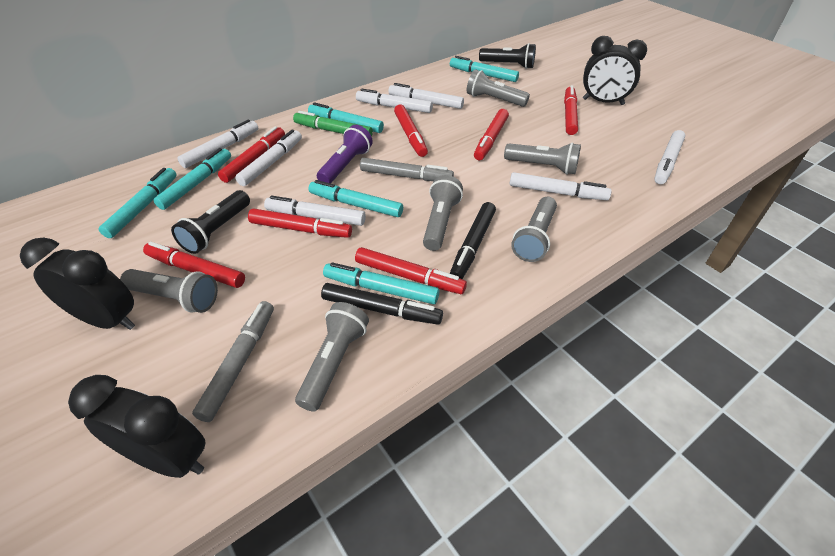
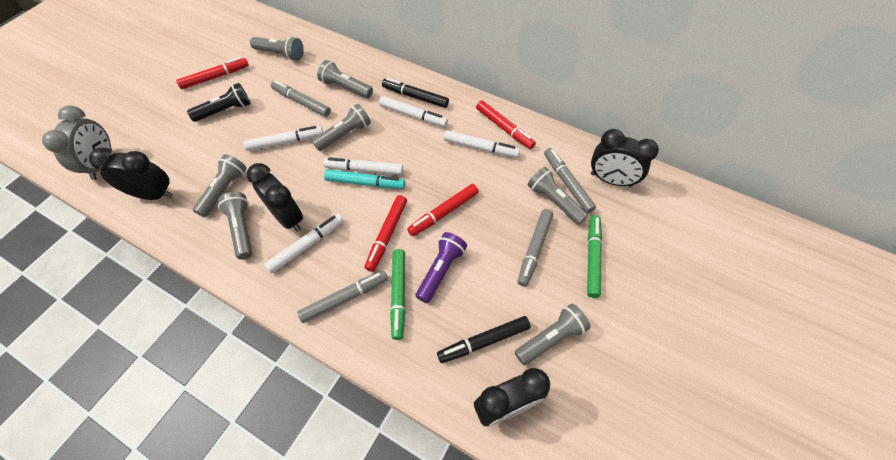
black clock: 3 -> 4
black flashlight: 2 -> 1
green marker: 1 -> 2
grey clock: 0 -> 1
grey flashlight: 6 -> 7
grey marker: 2 -> 4
red marker: 7 -> 4
turquoise marker: 6 -> 1
white marker: 7 -> 5

